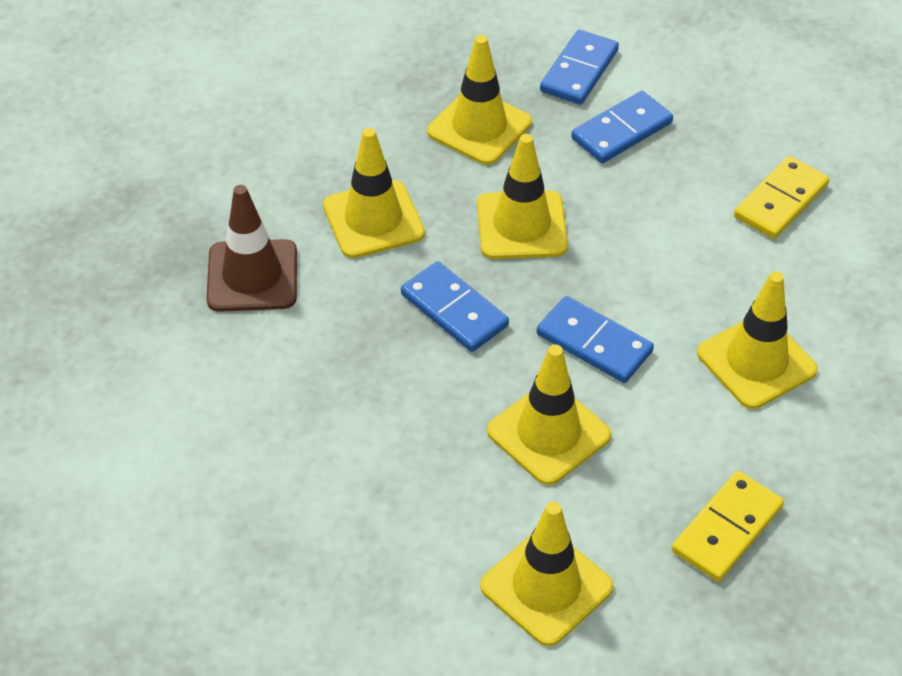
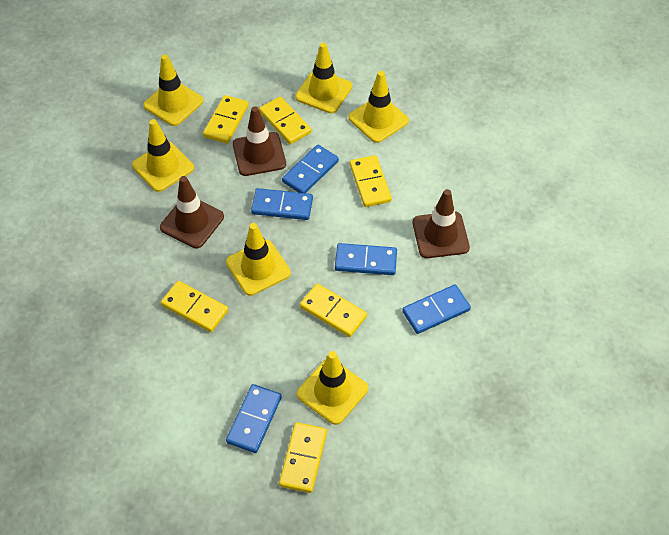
blue domino: 4 -> 5
brown traffic cone: 1 -> 3
yellow domino: 2 -> 6

